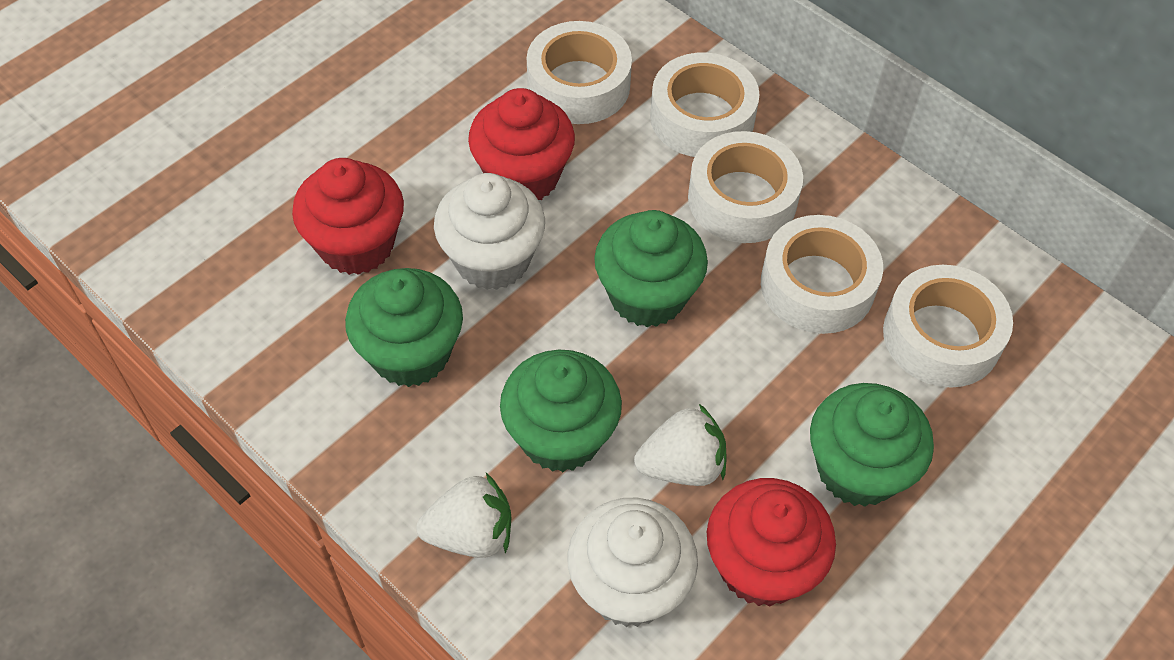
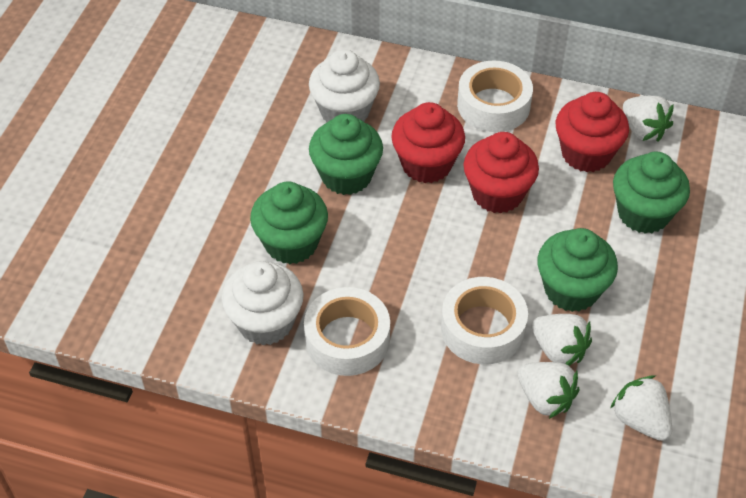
white strawberry: 2 -> 4
white tape: 5 -> 3

